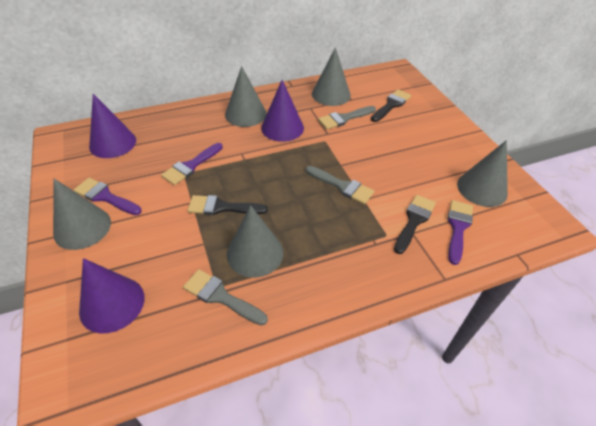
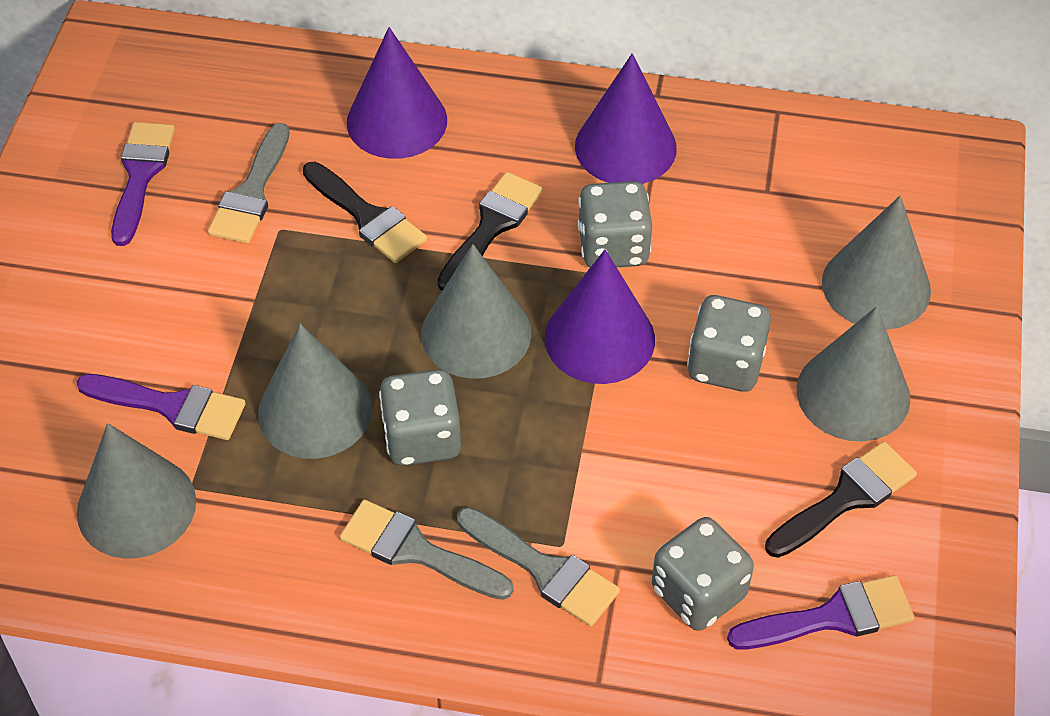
grey dice: 0 -> 4

